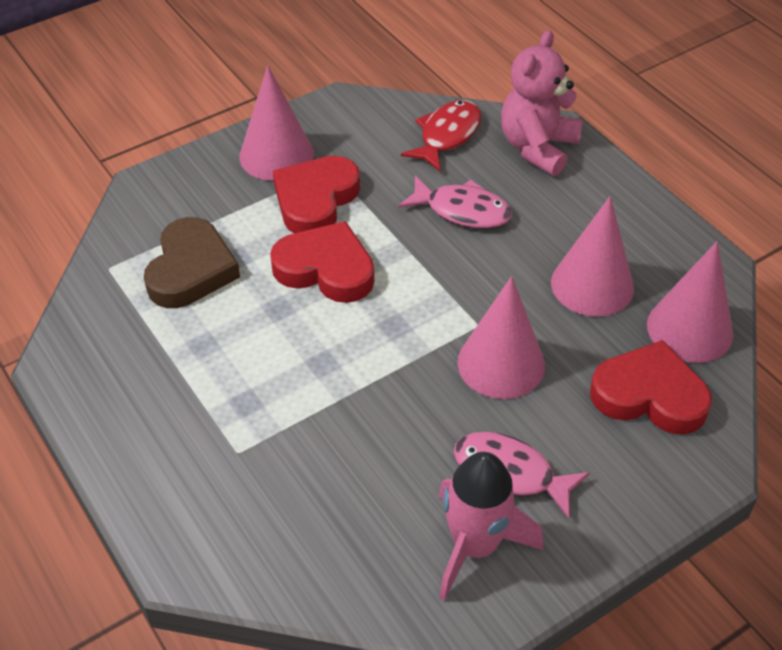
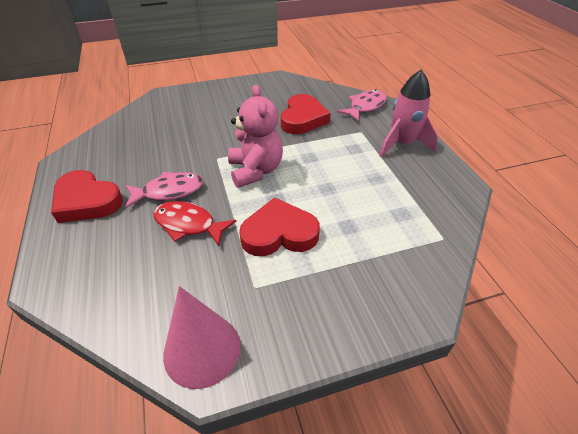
brown heart: 1 -> 0
pink cone: 4 -> 1

